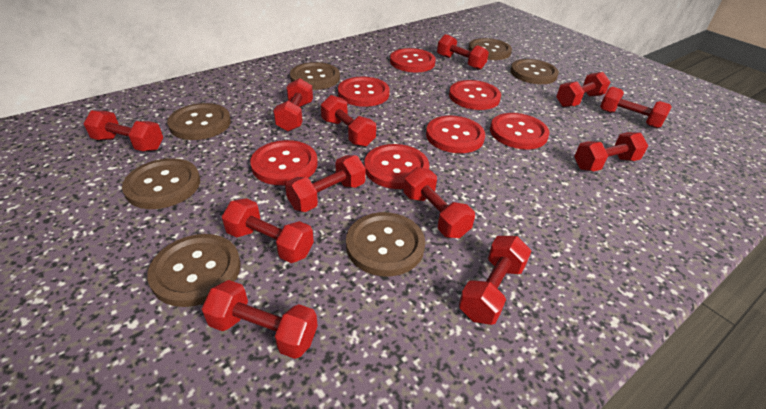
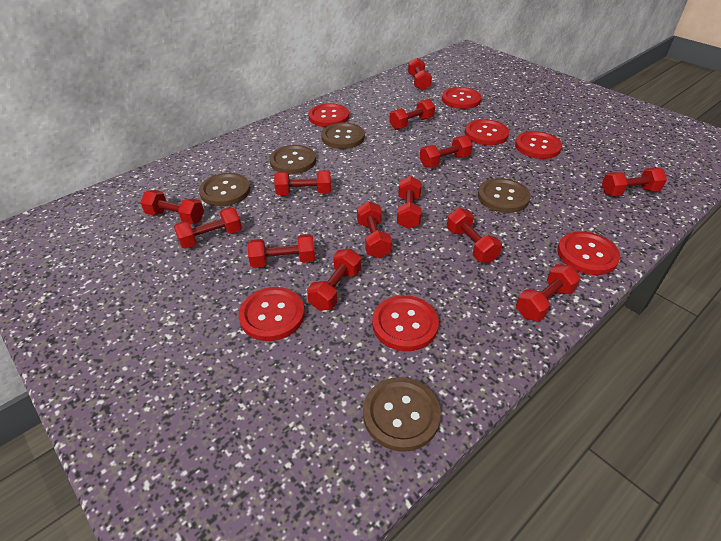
brown button: 7 -> 5
red dumbbell: 12 -> 13

